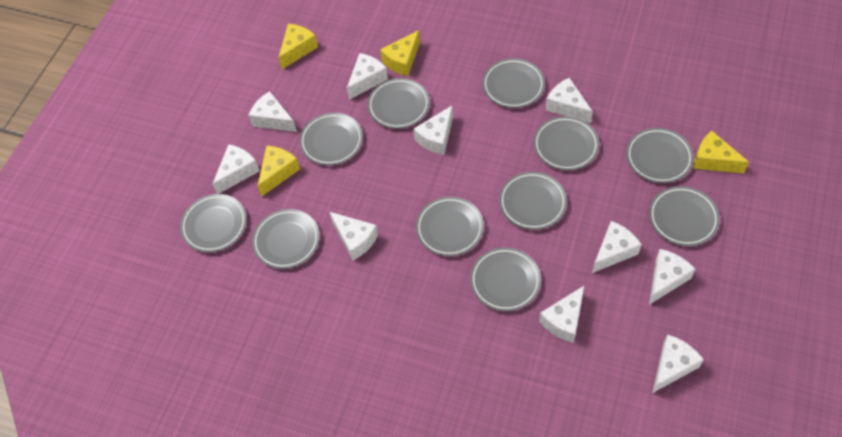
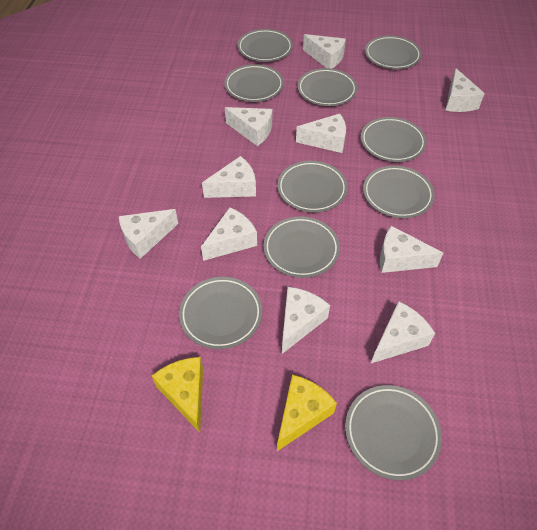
grey plate: 11 -> 10
yellow cheese: 4 -> 2

